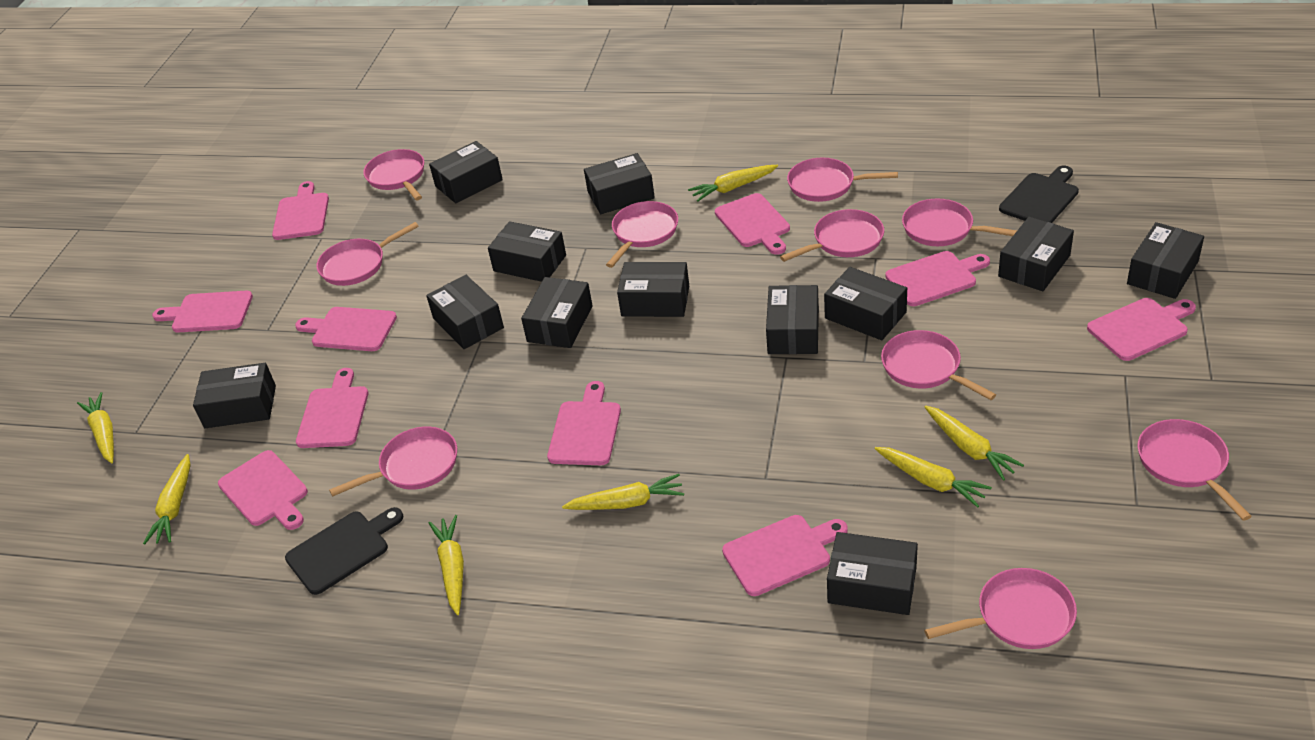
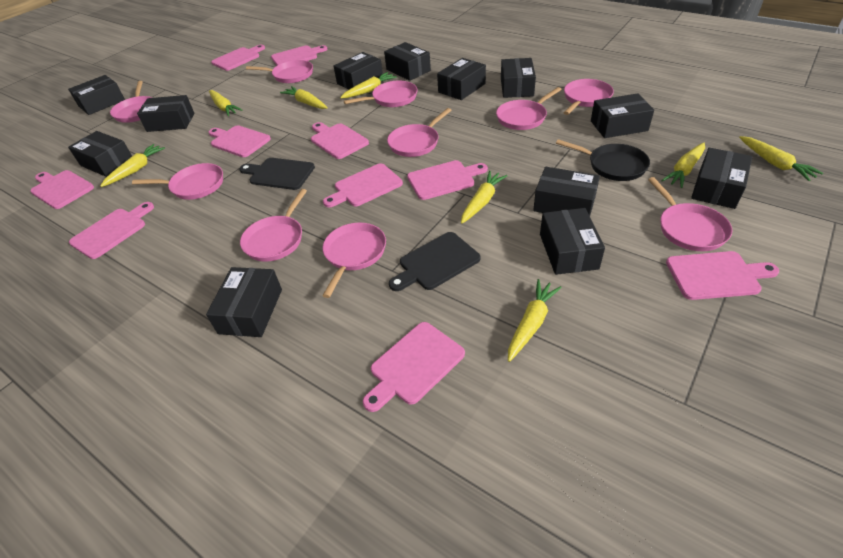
black pan: 0 -> 1
yellow carrot: 7 -> 8

